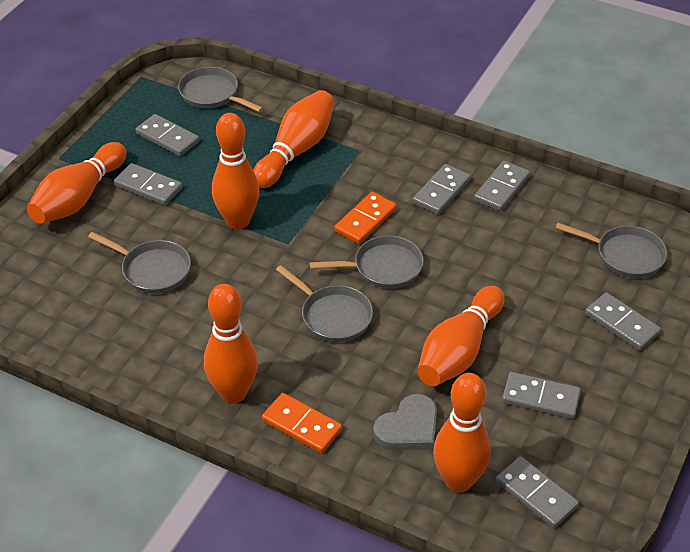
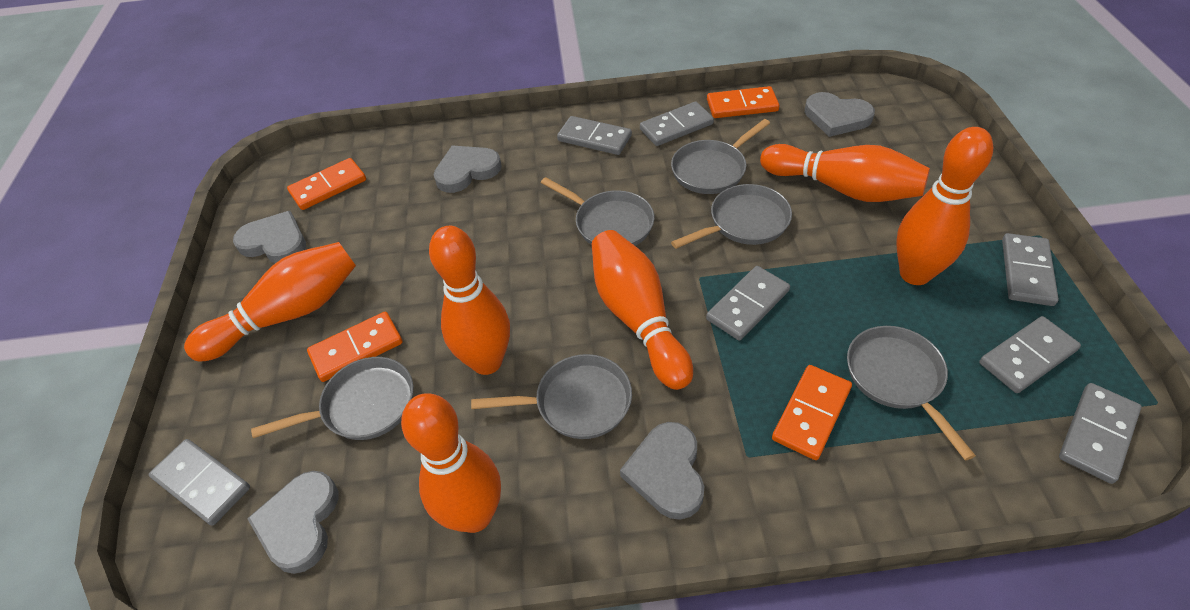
grey heart: 1 -> 5
grey pan: 5 -> 6
orange domino: 2 -> 4

